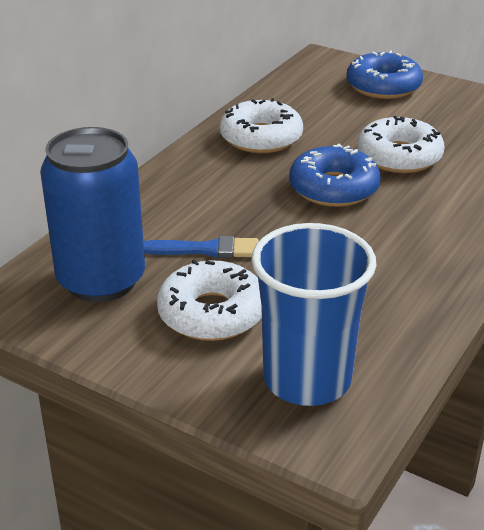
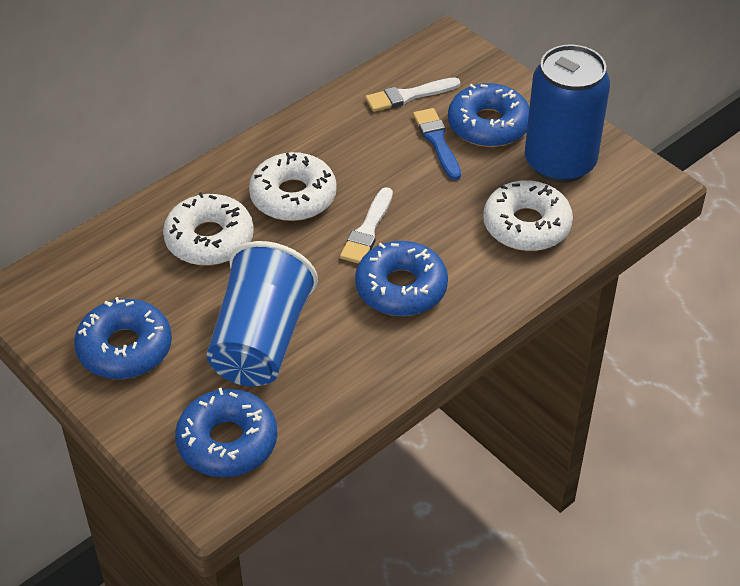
blue donut: 2 -> 4
white brush: 0 -> 2

